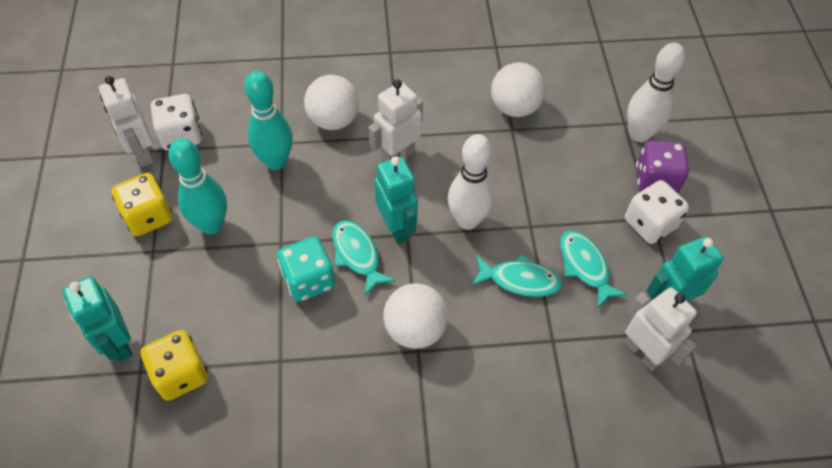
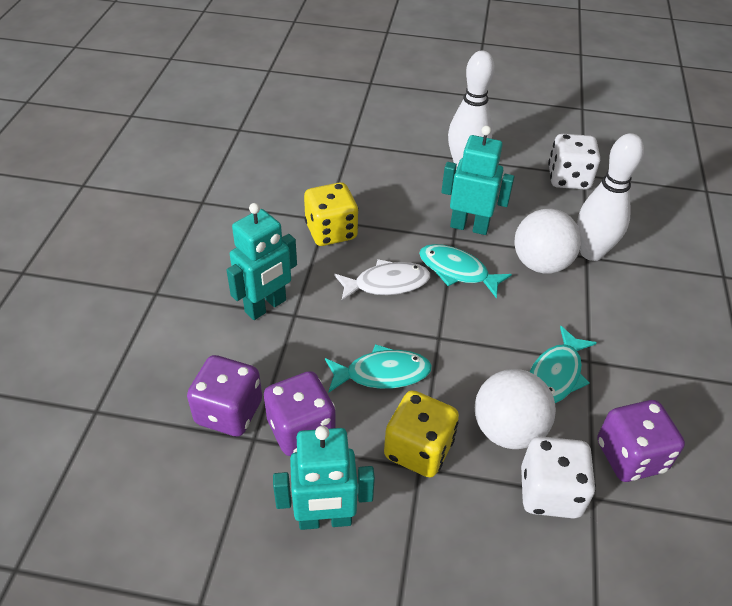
purple dice: 1 -> 3
turquoise bowling pin: 2 -> 0
turquoise dice: 1 -> 0
white ball: 3 -> 2
white fish: 0 -> 1
white robot: 3 -> 0

